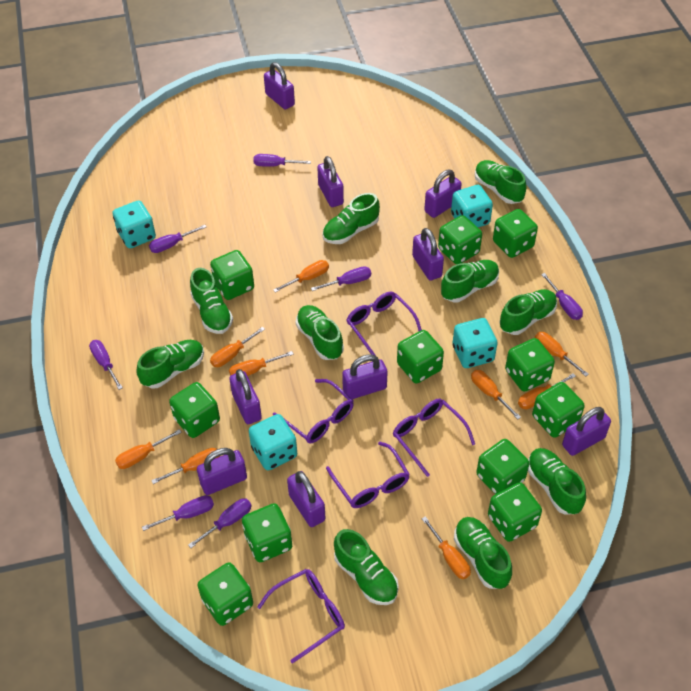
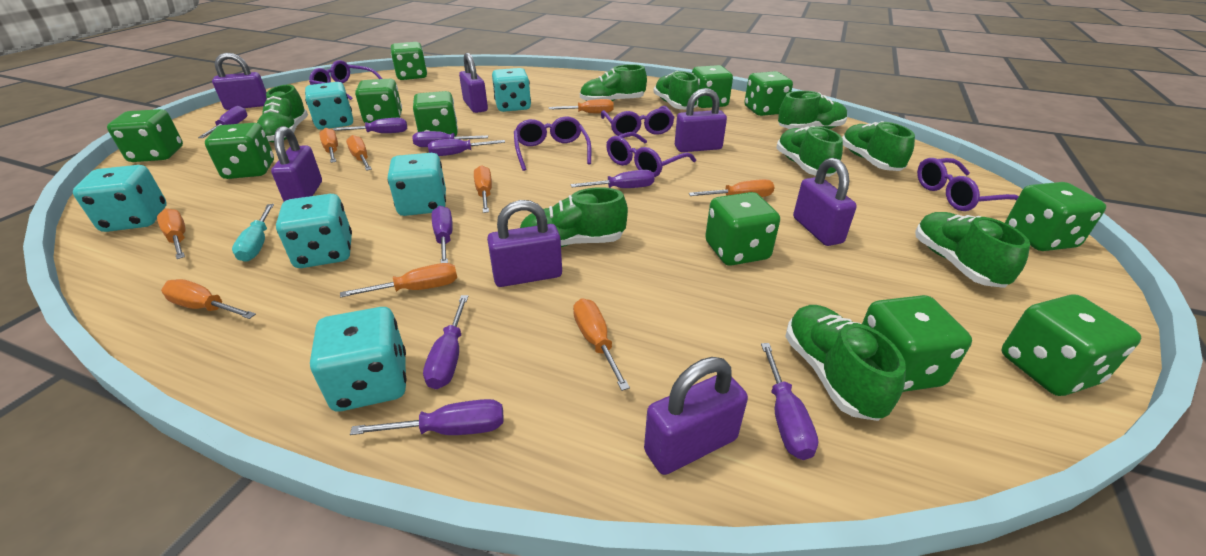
green shoe: 10 -> 9
purple padlock: 9 -> 7
purple screwdriver: 7 -> 9
turquoise dice: 4 -> 6
turquoise screwdriver: 0 -> 1

